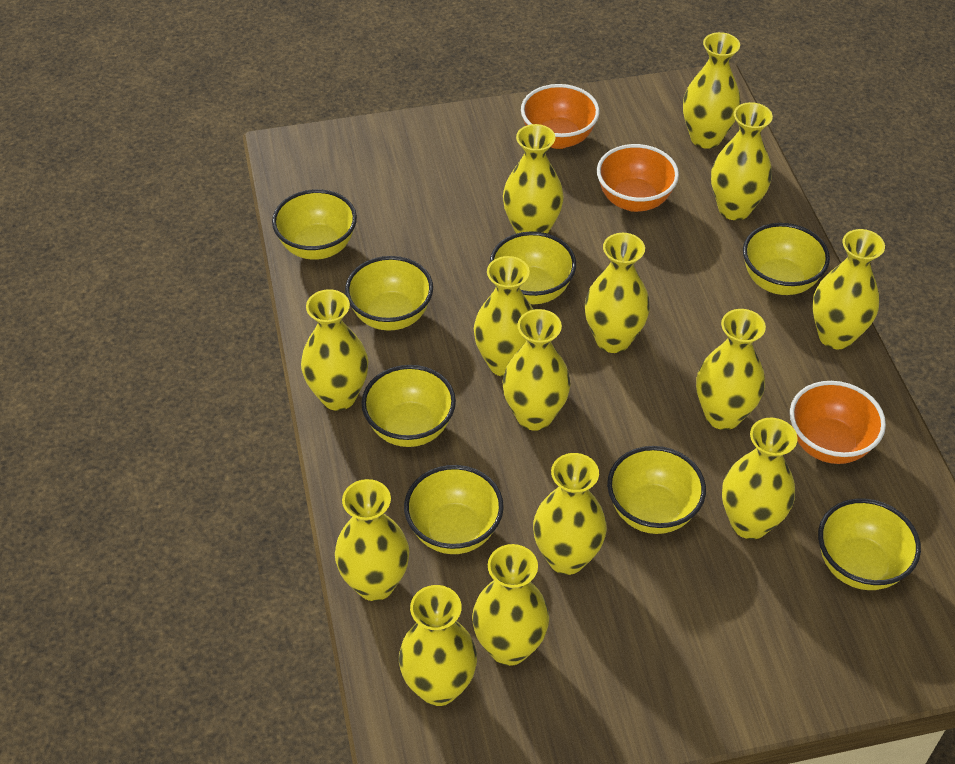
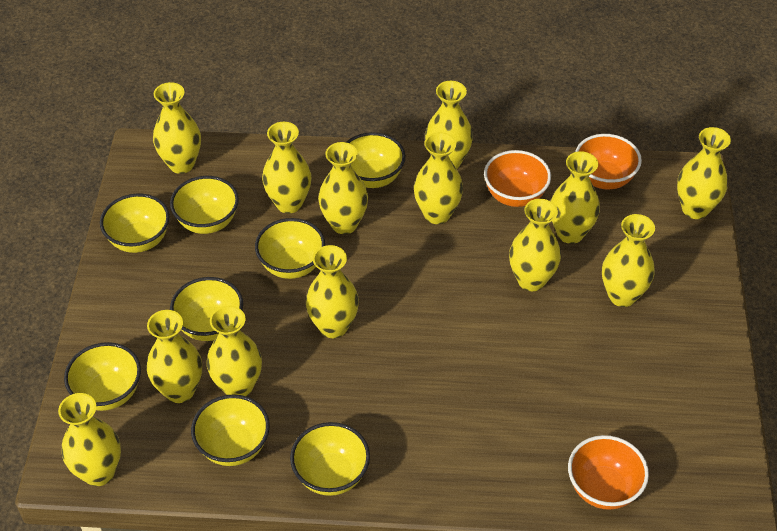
yellow vase: 14 -> 13

